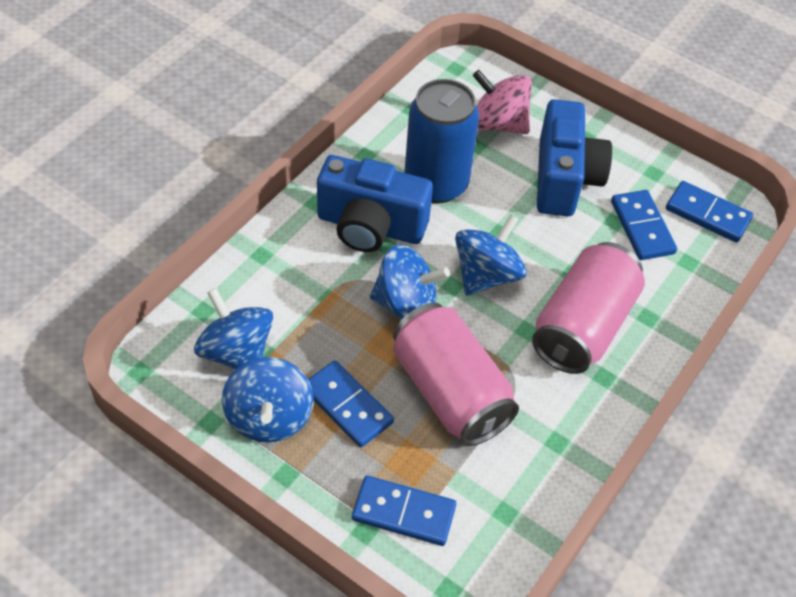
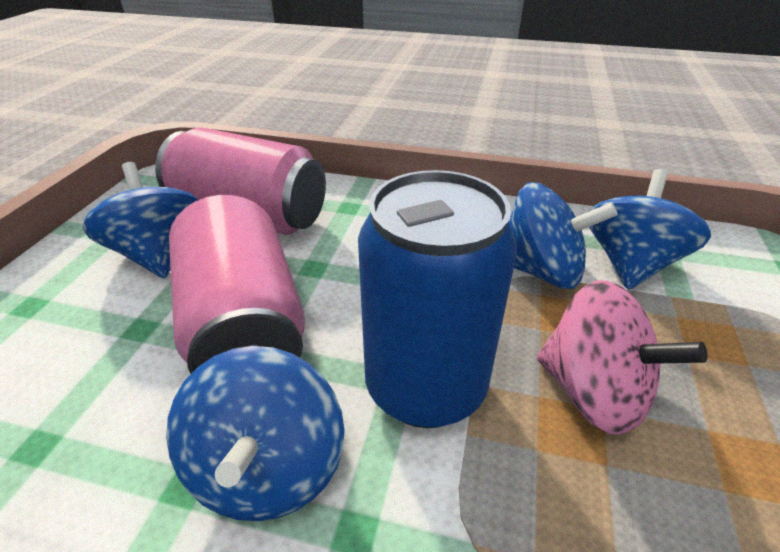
blue camera: 2 -> 0
blue domino: 4 -> 0

